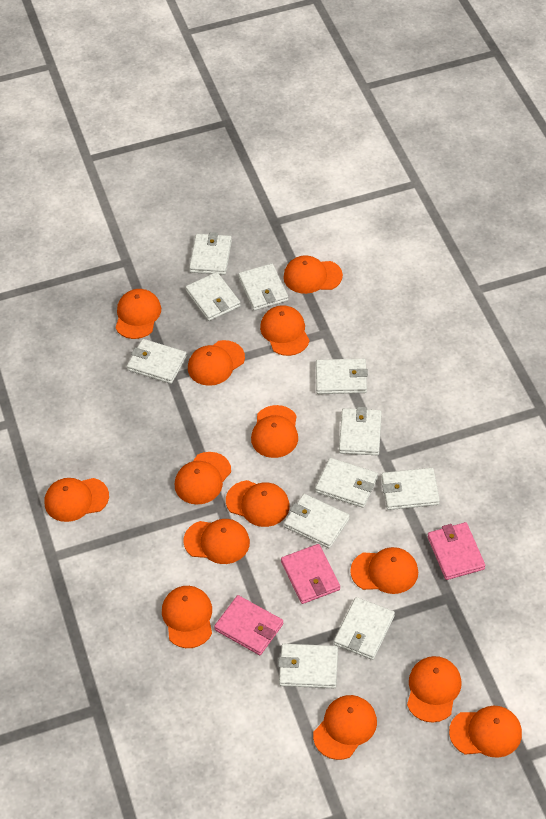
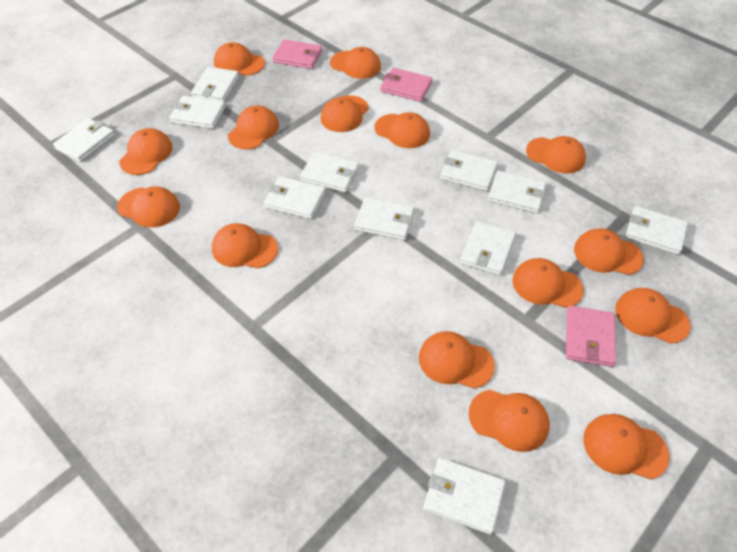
orange cap: 14 -> 15

